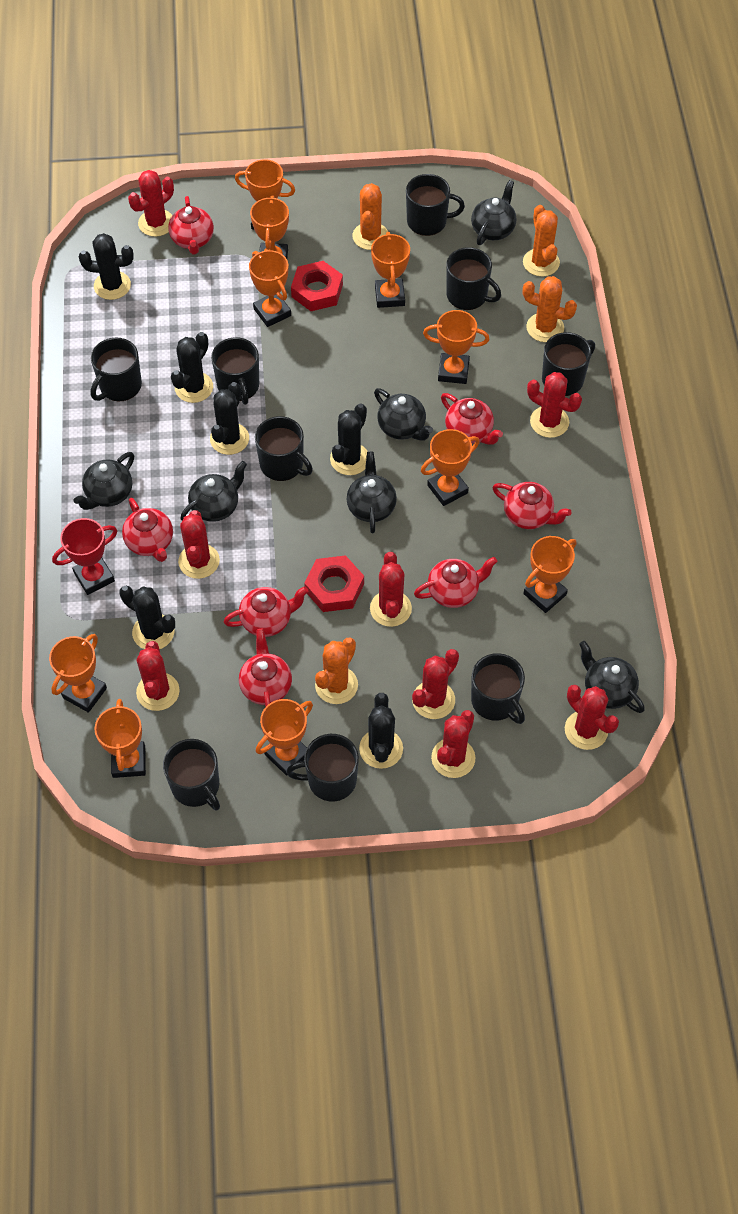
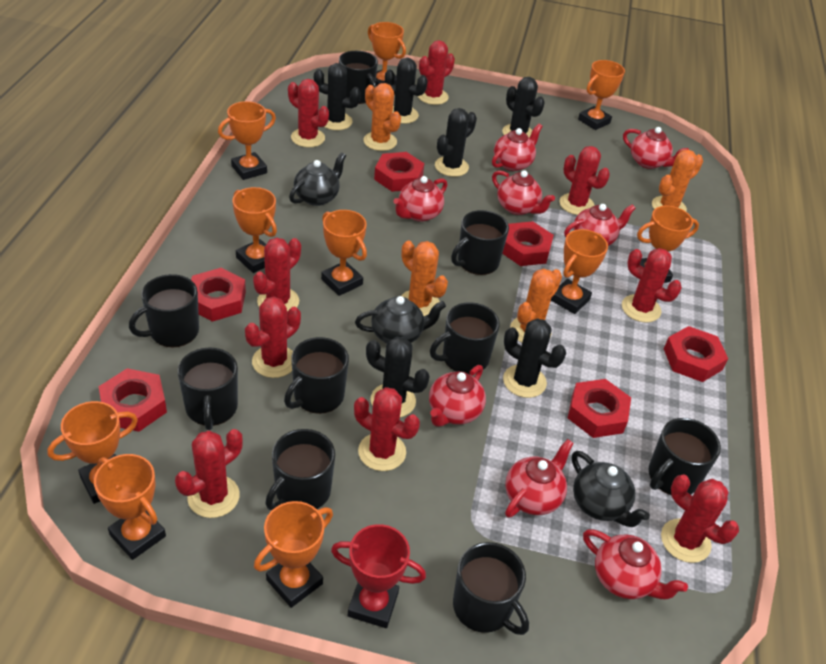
black teapot: 6 -> 3
red cactus: 8 -> 9
red nut: 2 -> 6
red teapot: 7 -> 8

